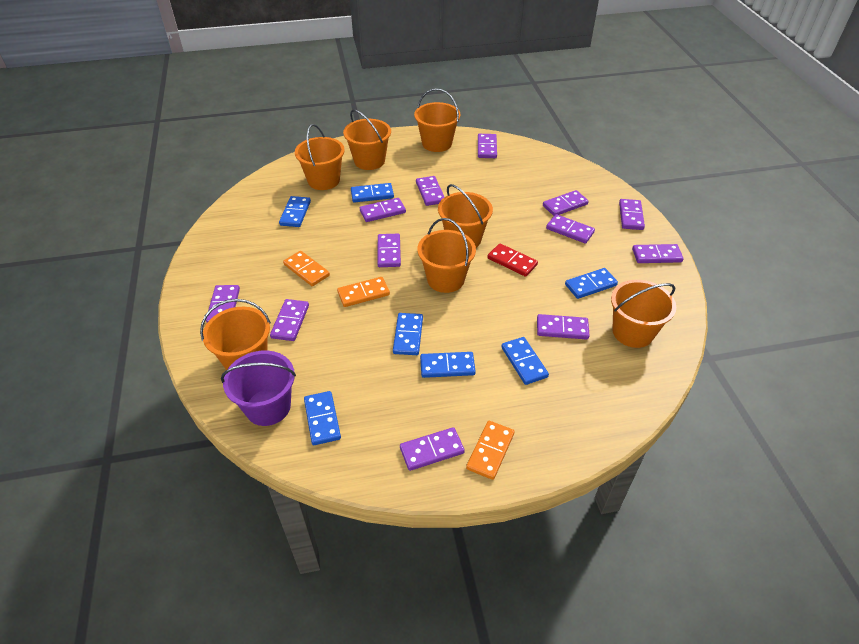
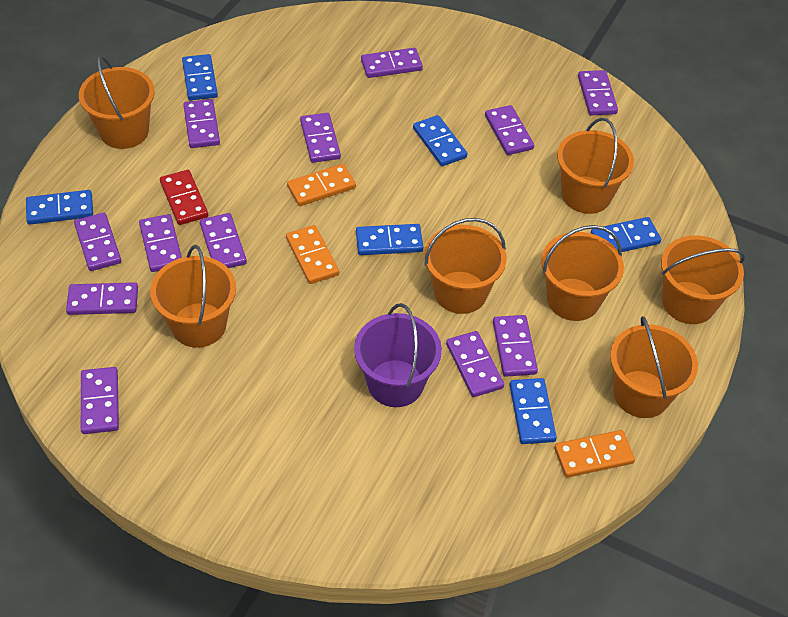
blue domino: 7 -> 6

